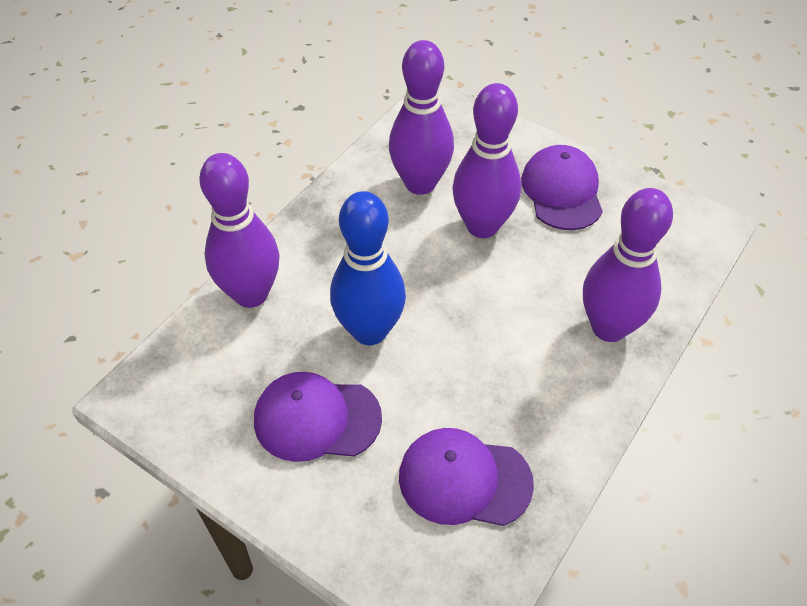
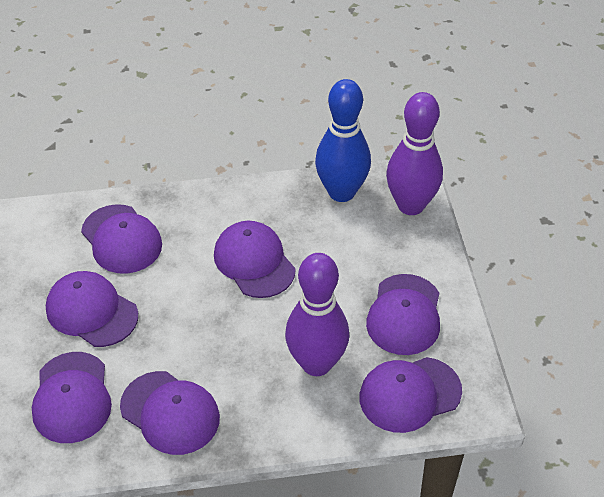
purple bowling pin: 4 -> 2
purple cap: 3 -> 7

